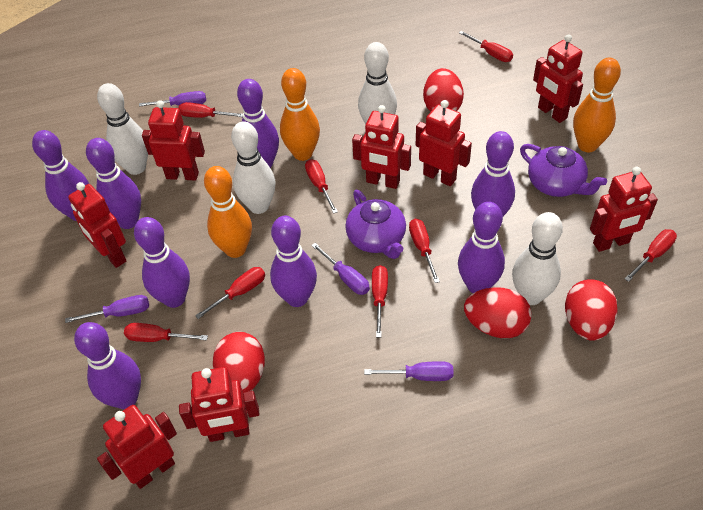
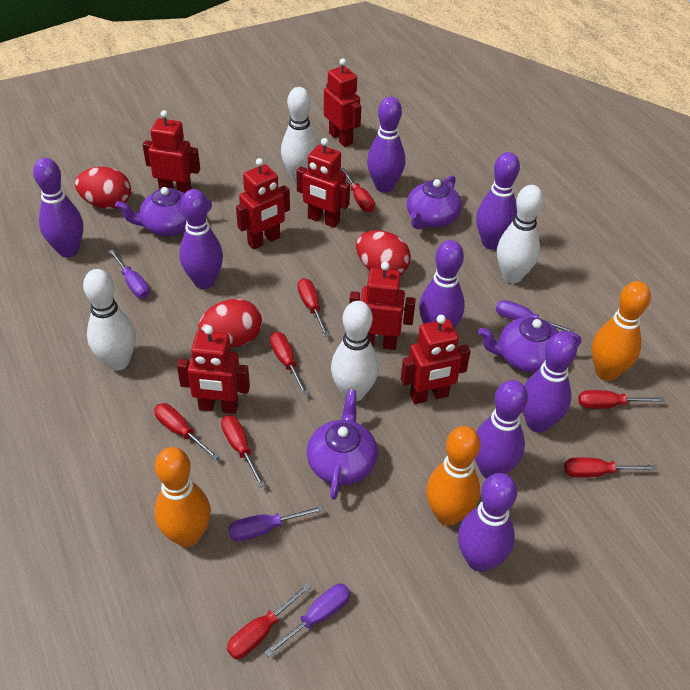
purple teapot: 2 -> 4
red egg: 4 -> 3
red robot: 8 -> 7

